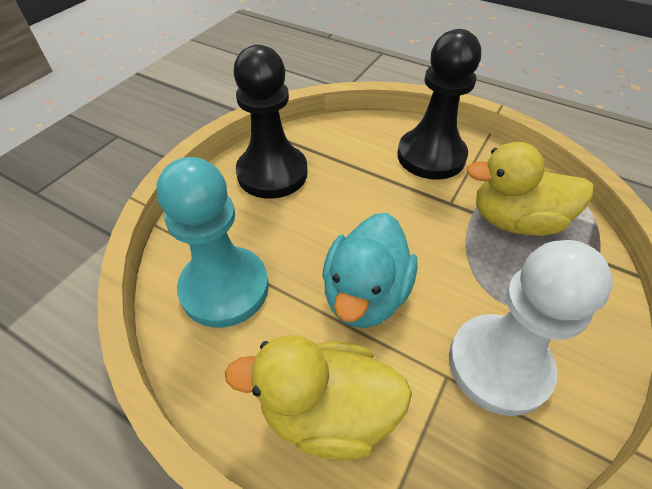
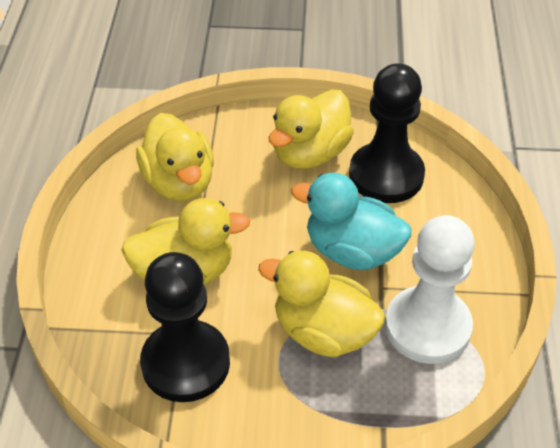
turquoise pawn: 1 -> 0
yellow duck: 2 -> 4

